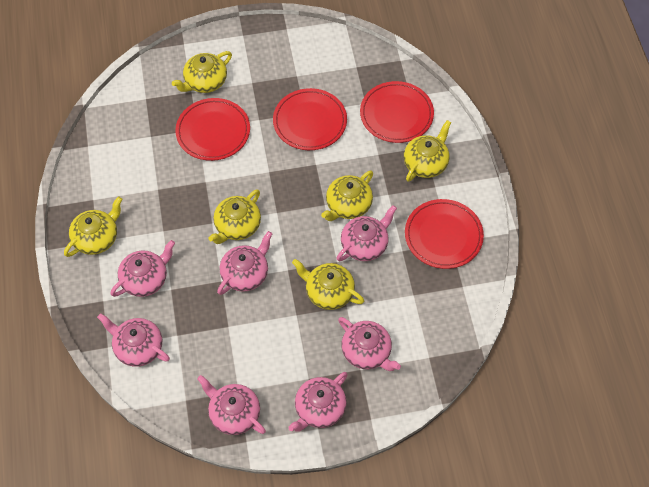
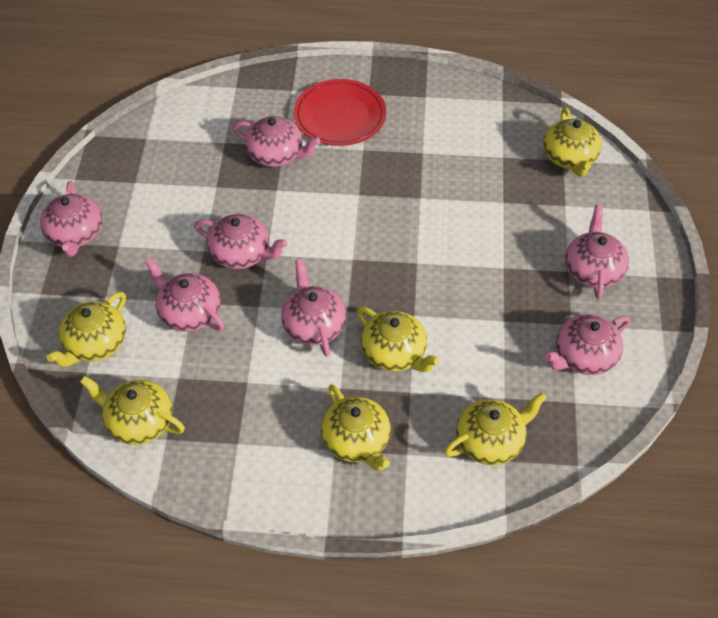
red plate: 4 -> 1

